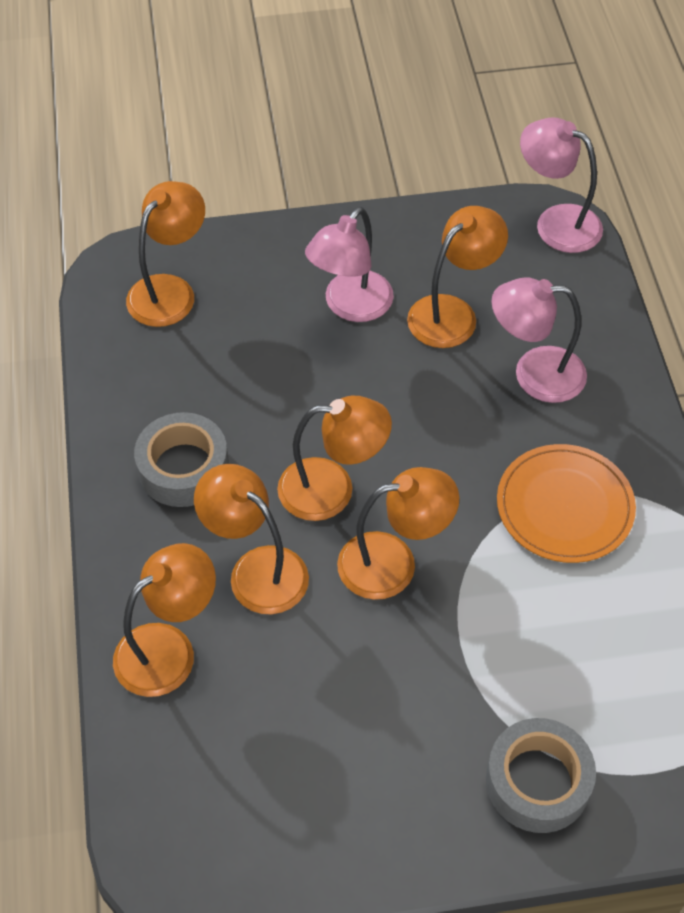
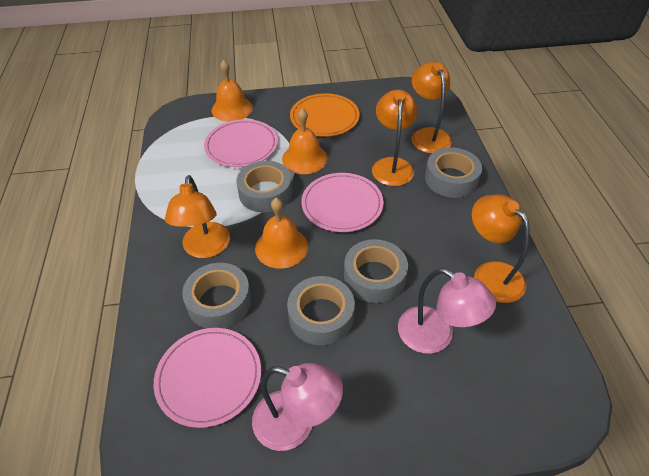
grey tape: 2 -> 5
orange bell: 0 -> 3
orange lamp: 6 -> 4
pink lamp: 3 -> 2
pink plate: 0 -> 3

